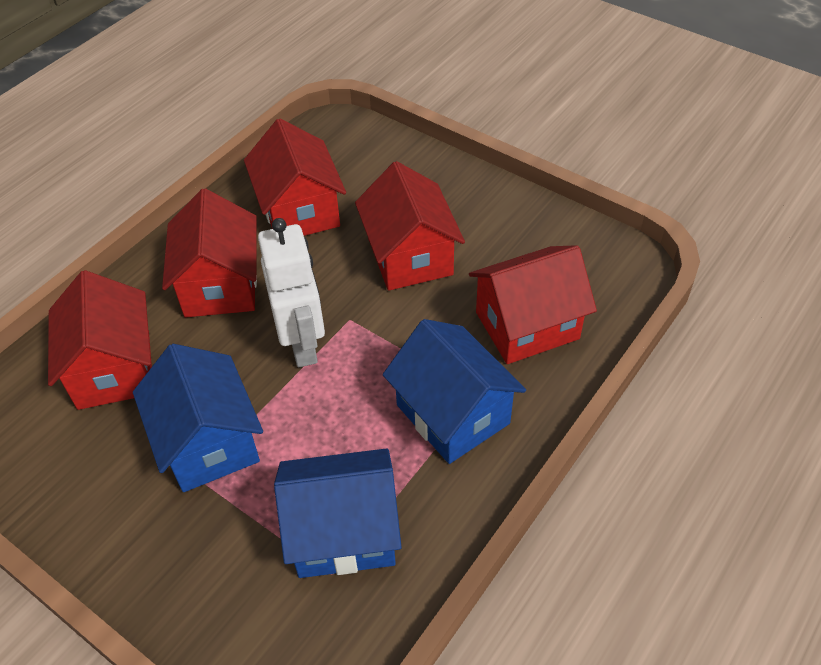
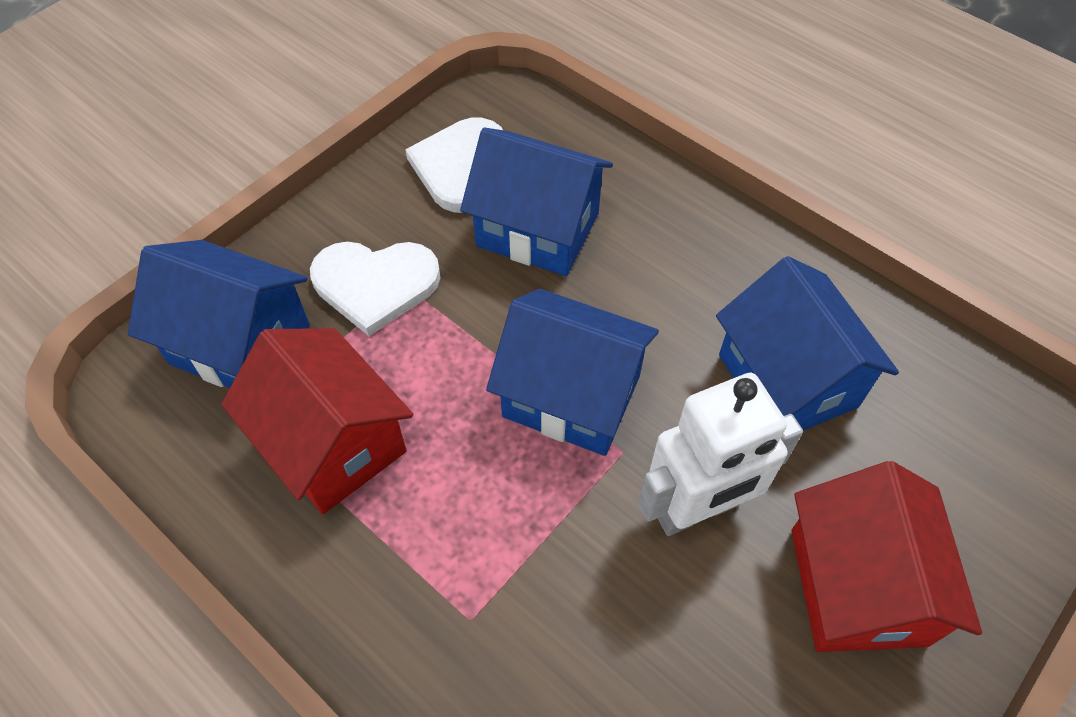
blue house: 3 -> 4
red house: 5 -> 2
white heart: 0 -> 2

